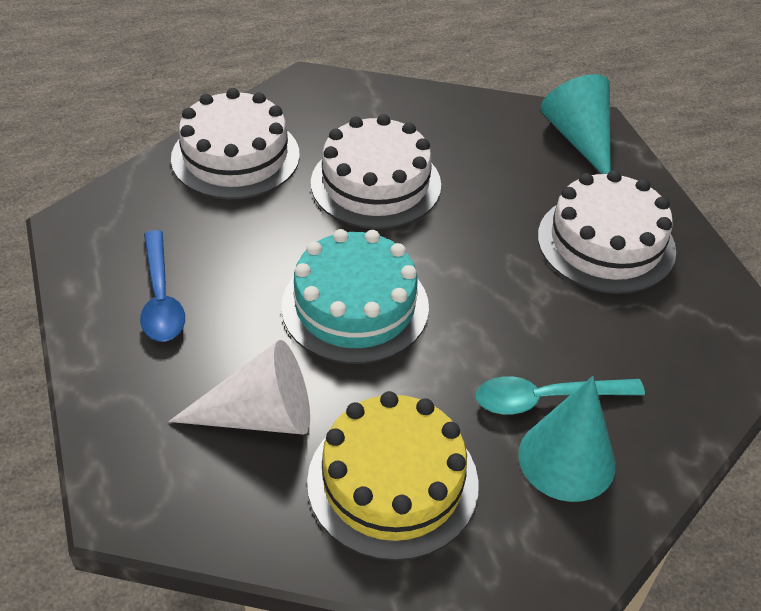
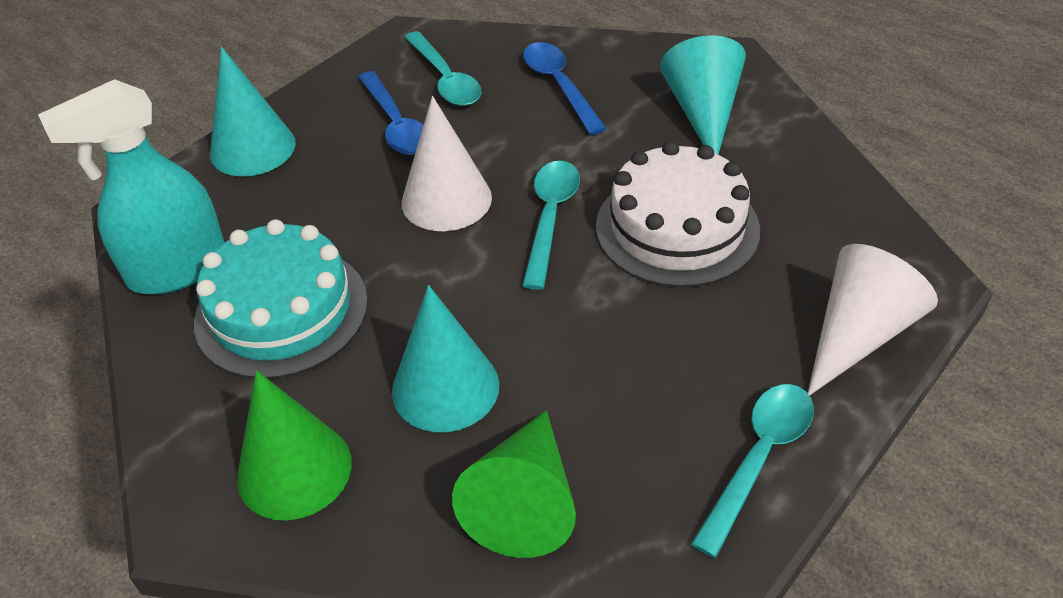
blue spoon: 1 -> 2
green cone: 0 -> 2
turquoise cone: 2 -> 3
turquoise spoon: 1 -> 3
turquoise spray bottle: 0 -> 1
white cake: 3 -> 1
white cone: 1 -> 2
yellow cake: 1 -> 0

